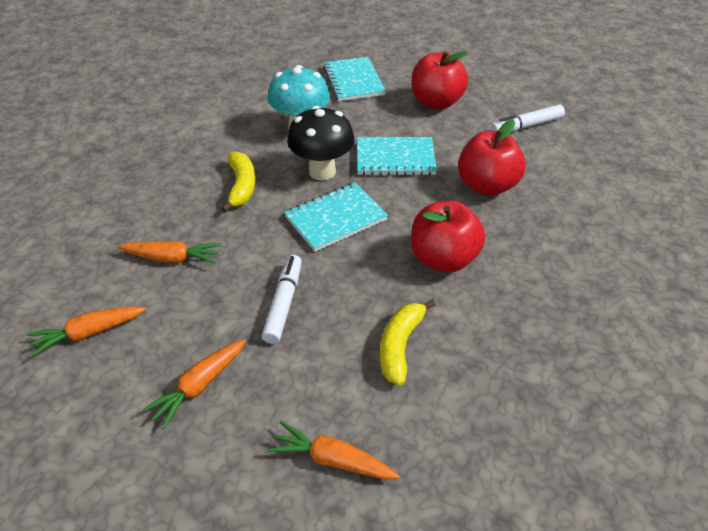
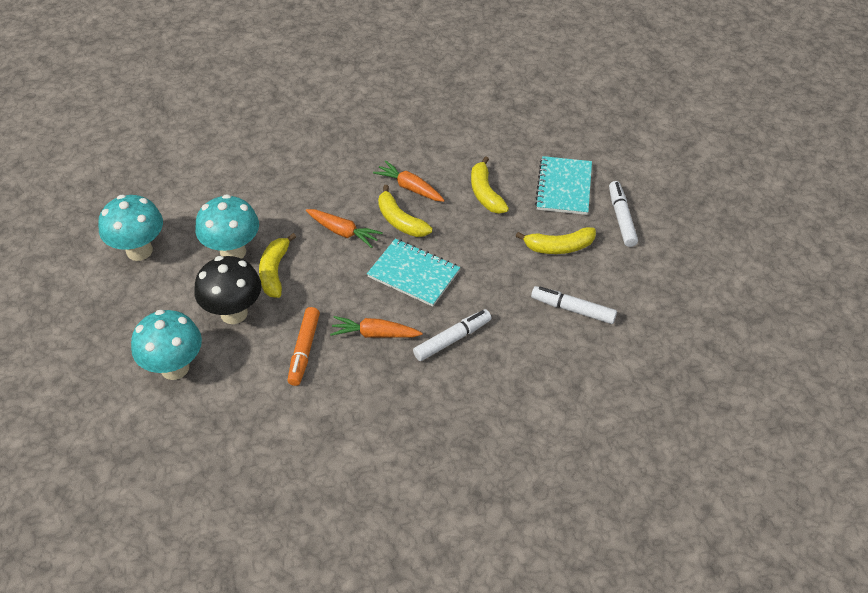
orange carrot: 4 -> 3
orange marker: 0 -> 1
red apple: 3 -> 0
turquoise mushroom: 1 -> 3
turquoise notebook: 3 -> 2
white marker: 2 -> 3
yellow banana: 2 -> 4

